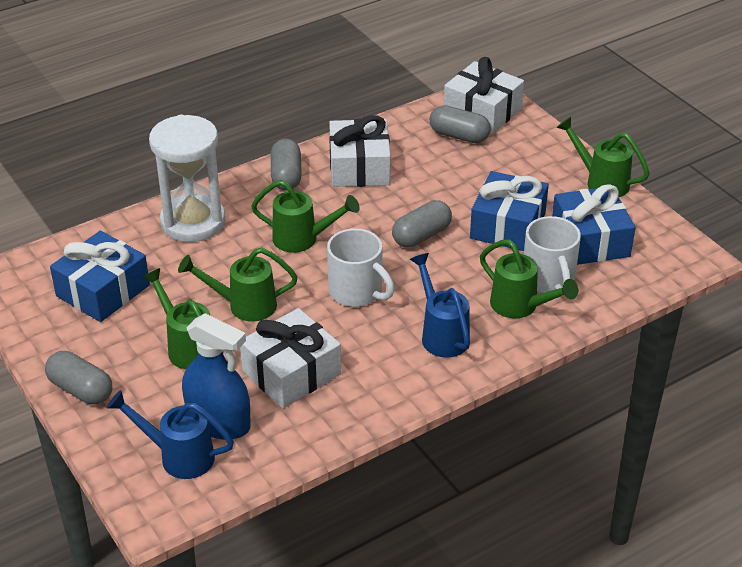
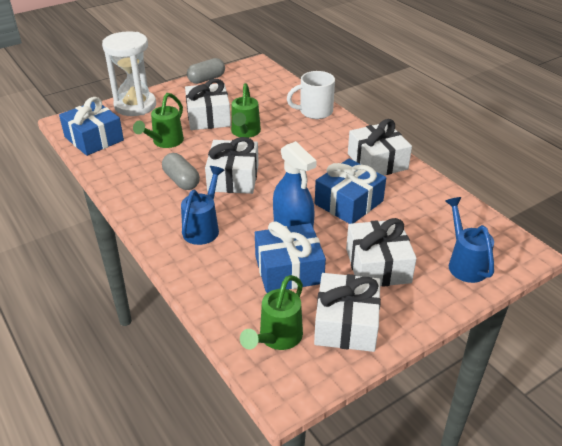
green watering can: 5 -> 3
grey capsule: 4 -> 2
white gift: 3 -> 5
white mug: 2 -> 1

